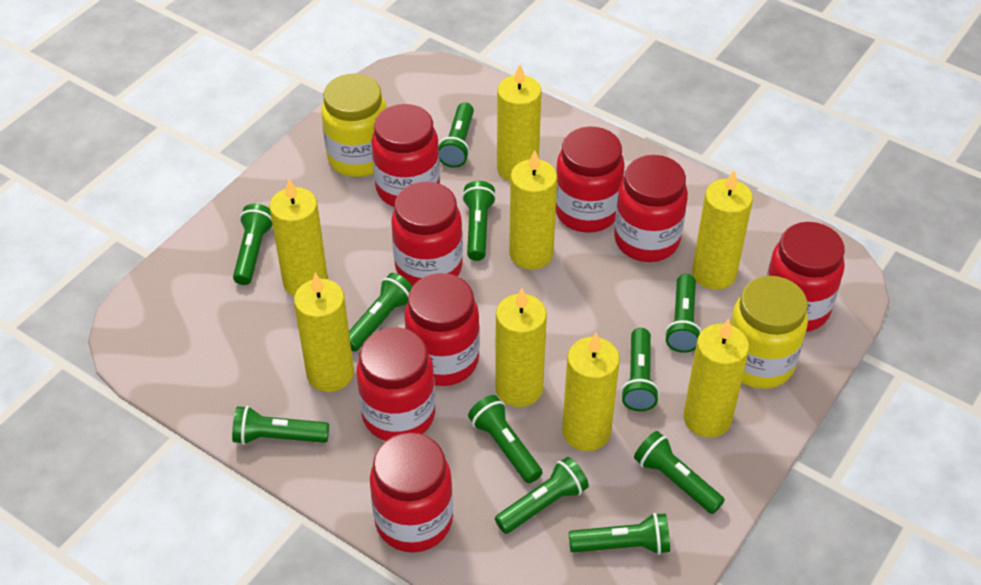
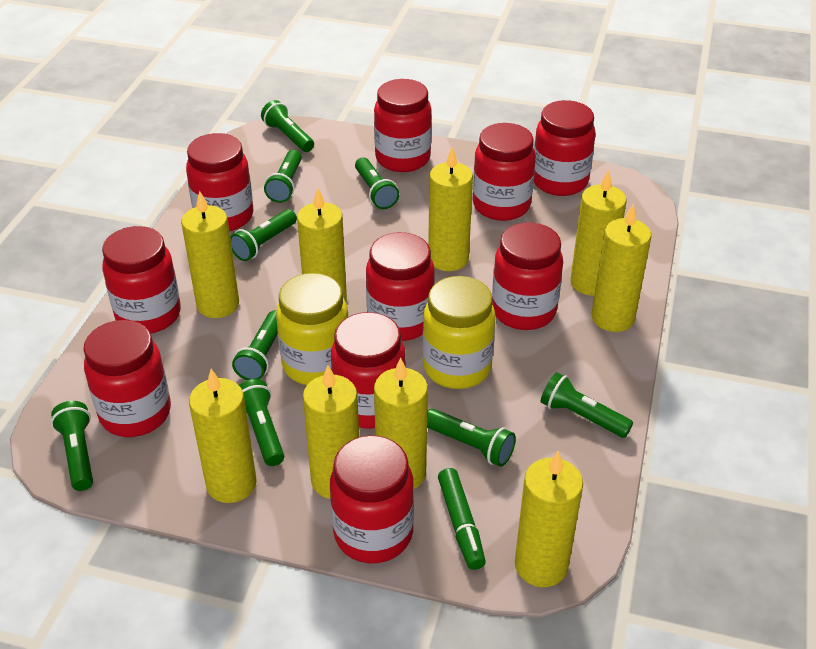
green flashlight: 11 -> 9
green marker: 0 -> 1
red jar: 8 -> 10
yellow candle: 8 -> 9

